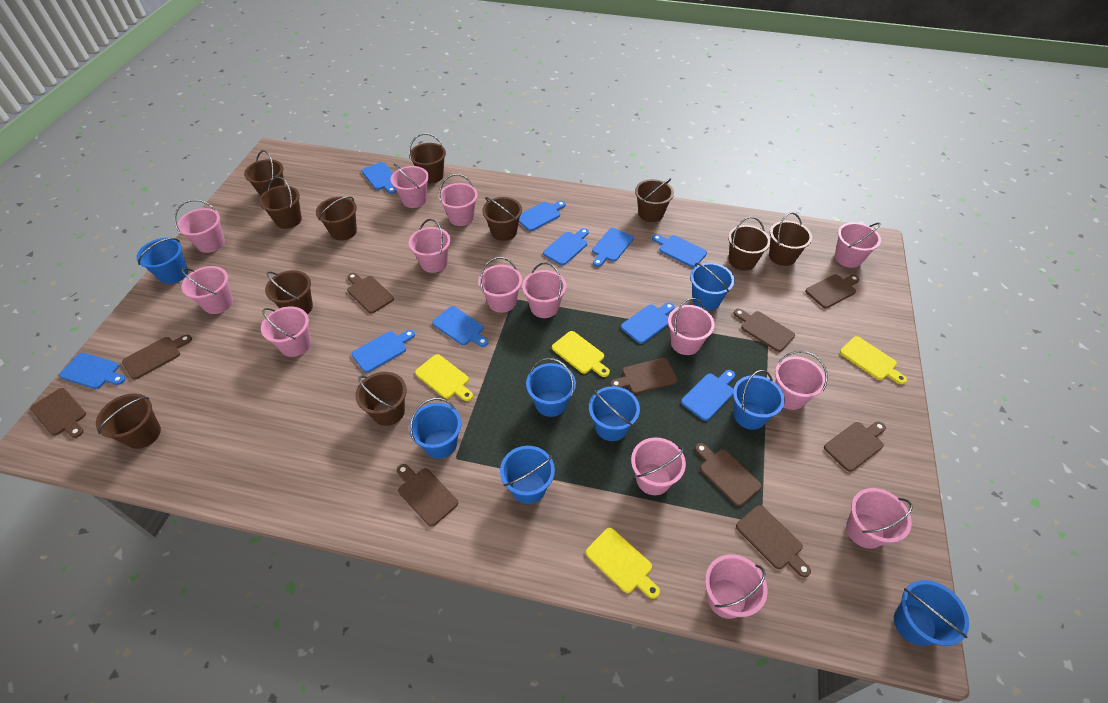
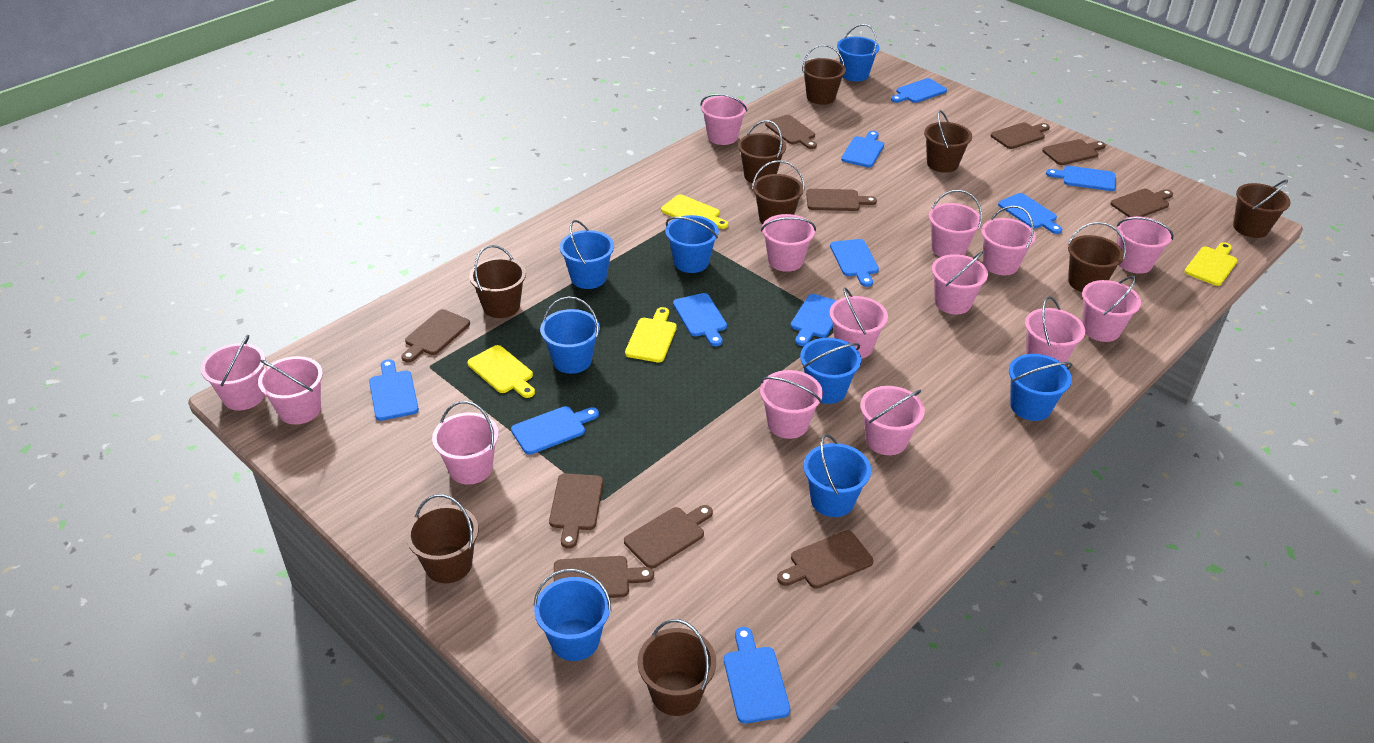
brown bucket: 11 -> 9

